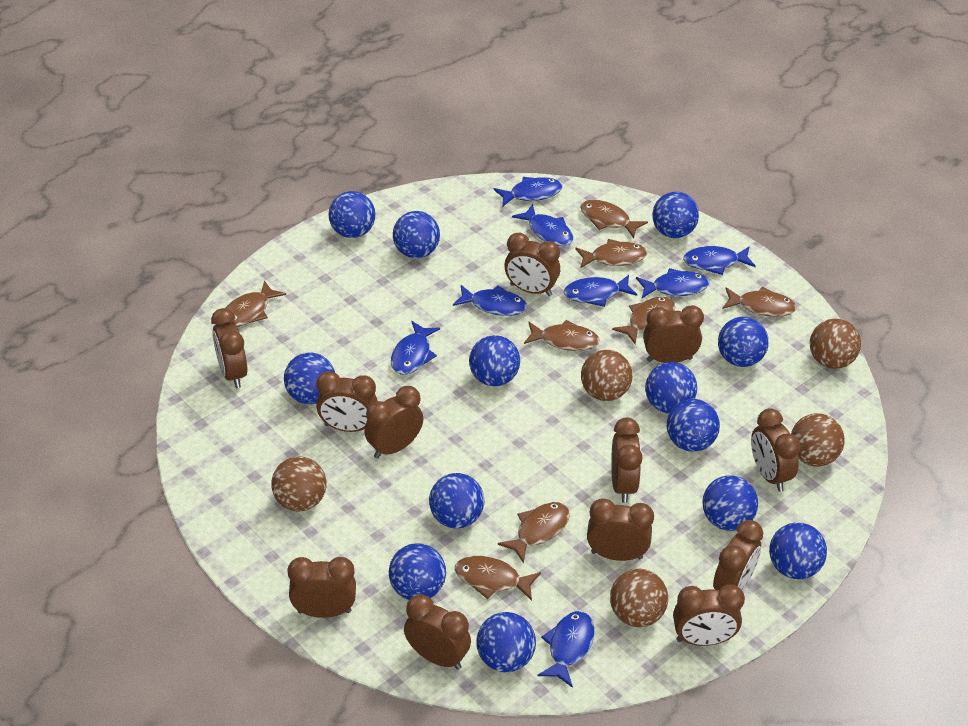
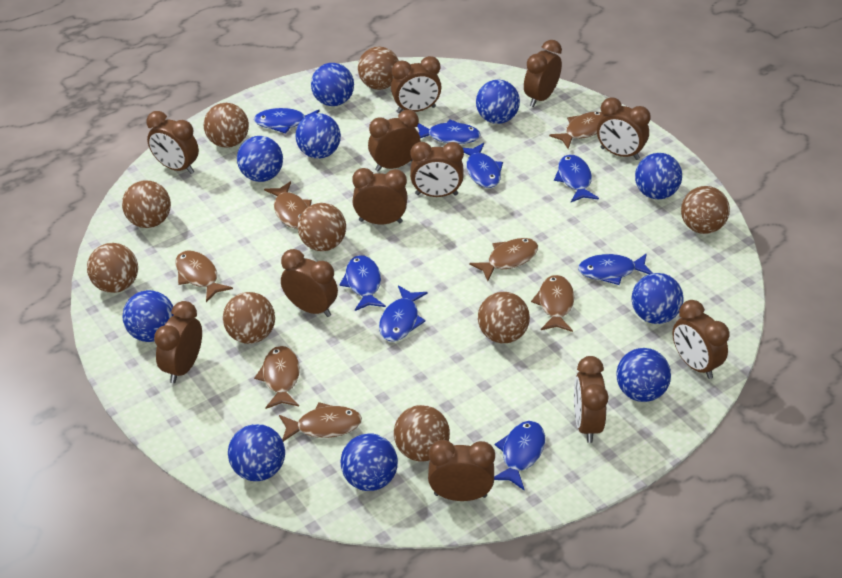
blue ball: 13 -> 10
brown ball: 5 -> 9
brown fish: 8 -> 7

